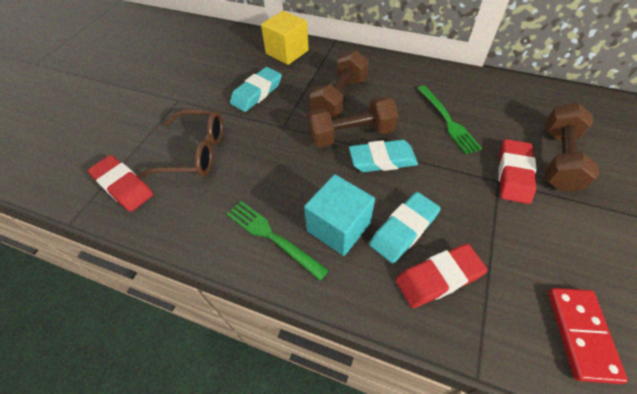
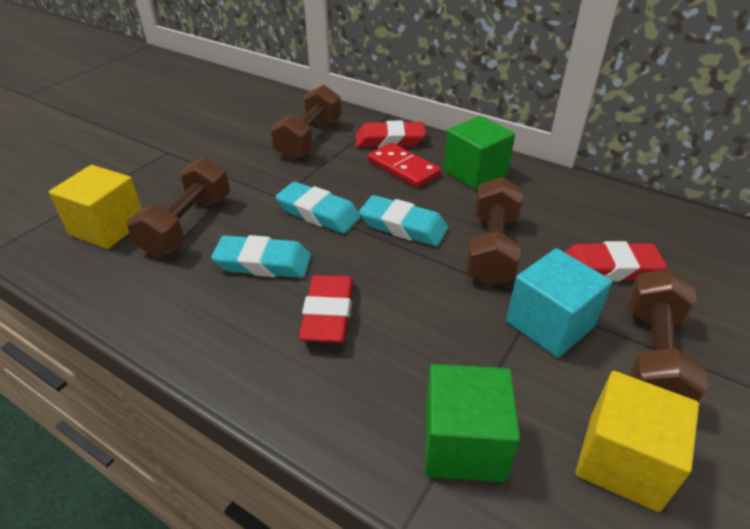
brown dumbbell: 3 -> 4
brown glasses: 1 -> 0
green cube: 0 -> 2
green fork: 2 -> 0
yellow cube: 1 -> 2

